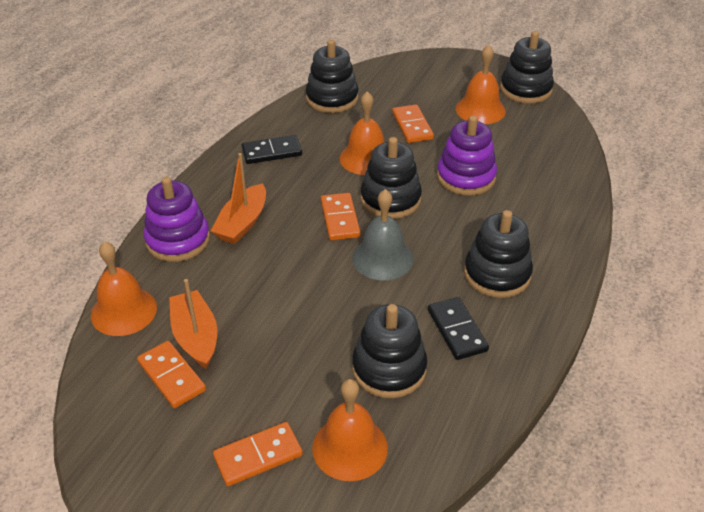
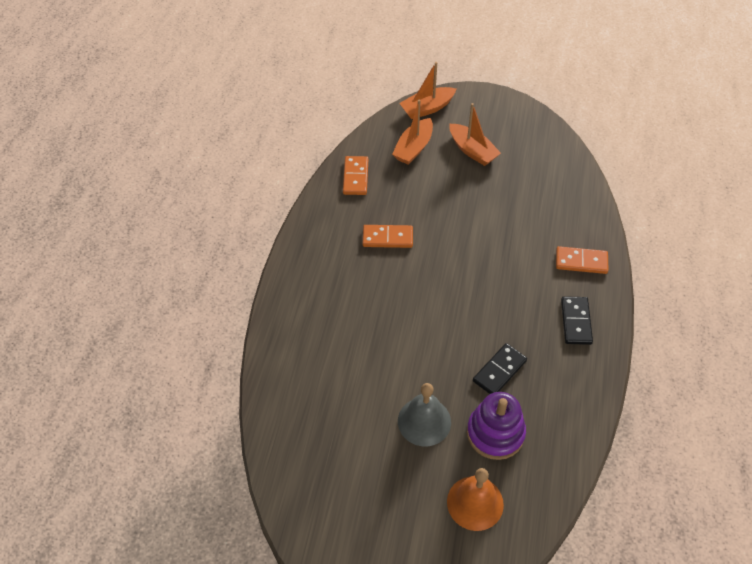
black stacking toy: 5 -> 0
orange bell: 4 -> 1
orange boat: 2 -> 3
orange domino: 4 -> 3
purple stacking toy: 2 -> 1

